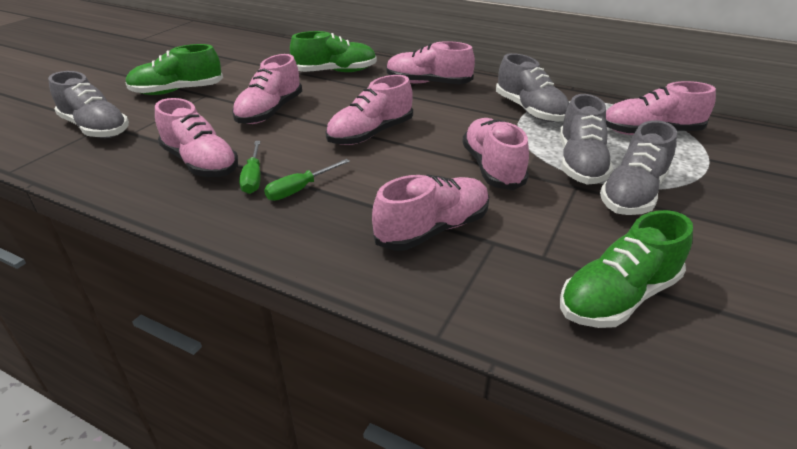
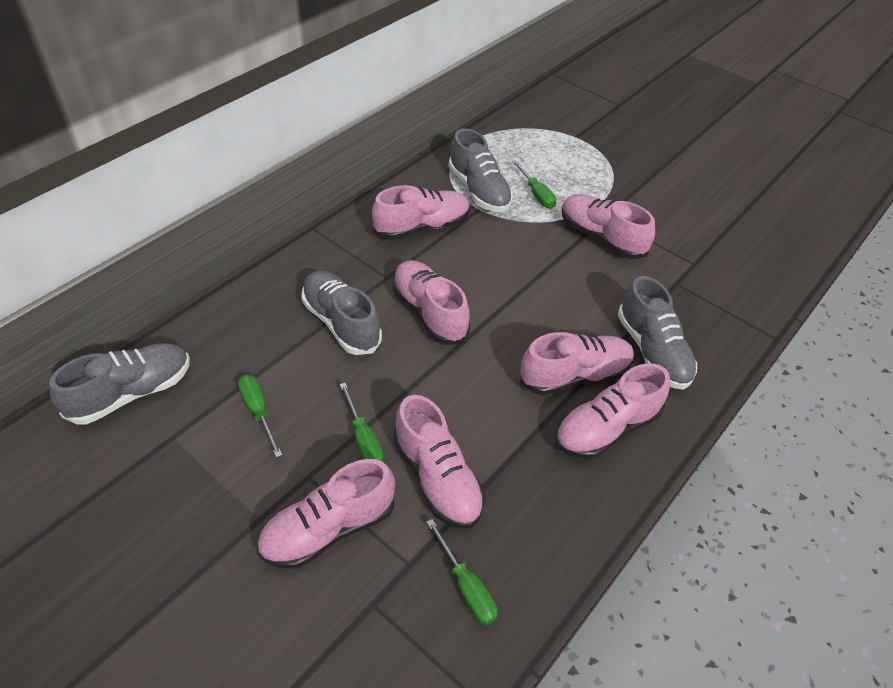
green screwdriver: 2 -> 4
green shoe: 3 -> 0

